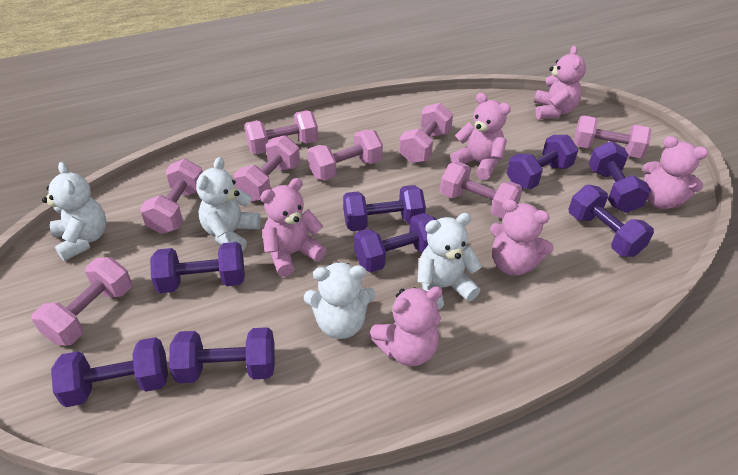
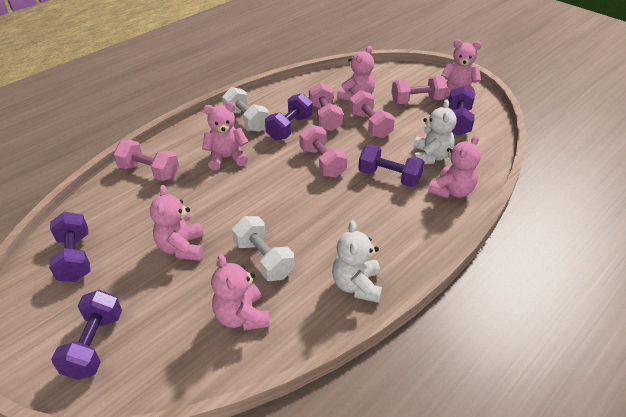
pink dumbbell: 8 -> 5
purple dumbbell: 8 -> 5
white dumbbell: 0 -> 2
white teddy bear: 4 -> 2

